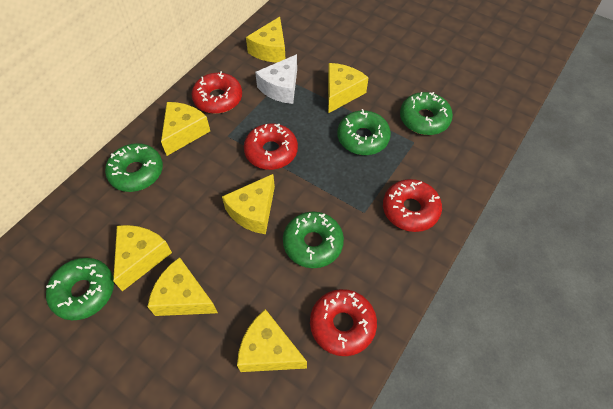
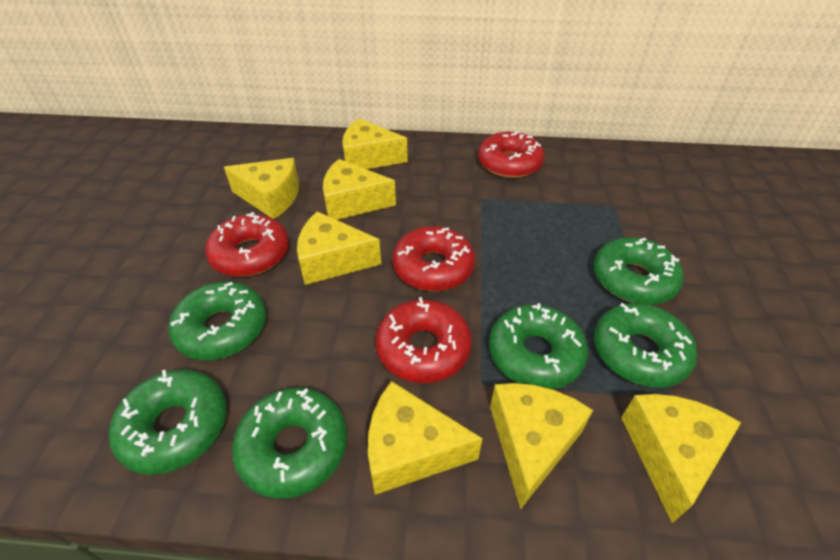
green donut: 5 -> 6
white cheese: 1 -> 0

